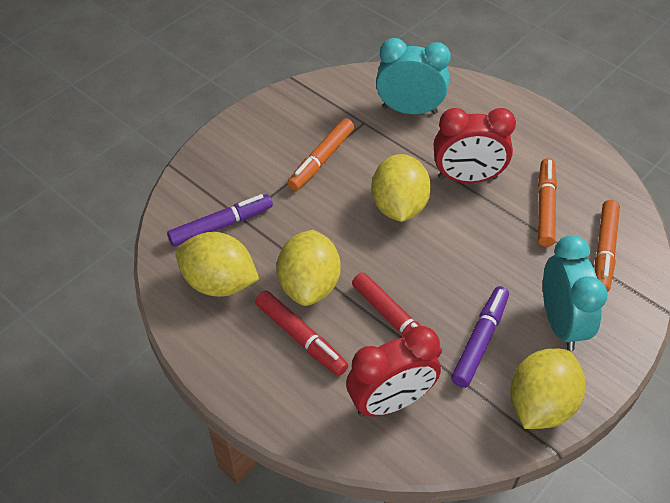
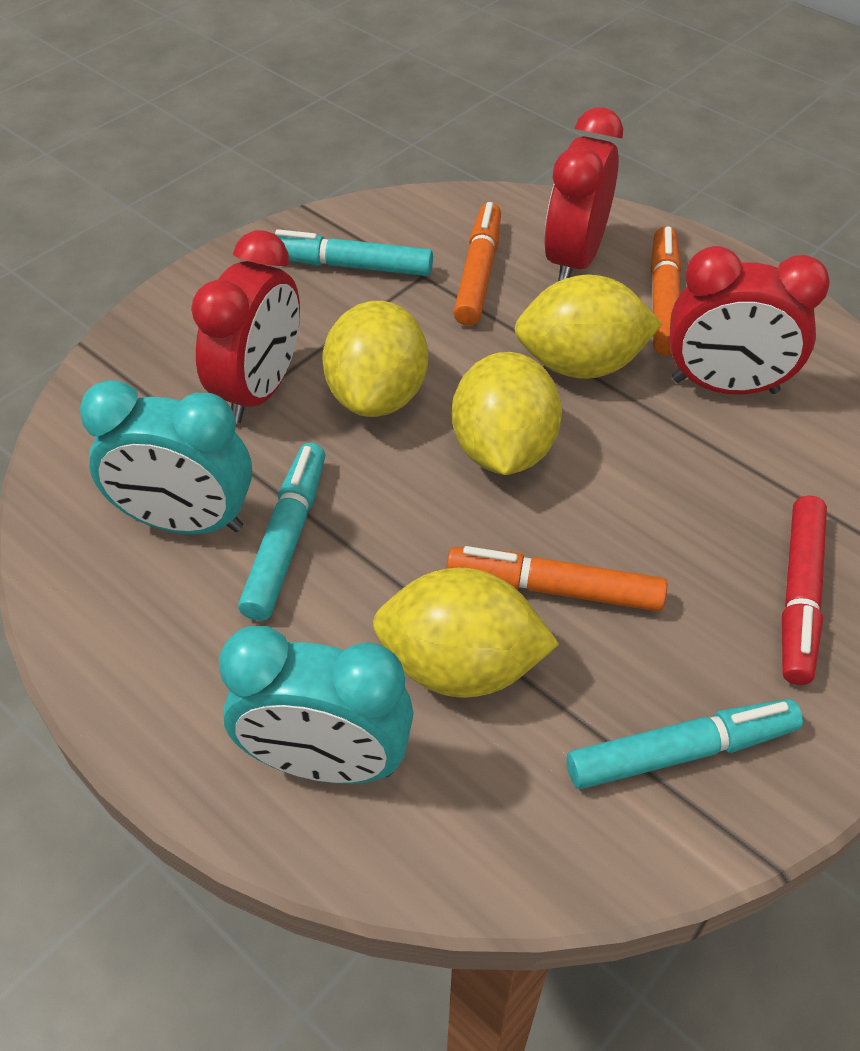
purple marker: 2 -> 0
red clock: 2 -> 3
red marker: 2 -> 1
turquoise marker: 0 -> 3

